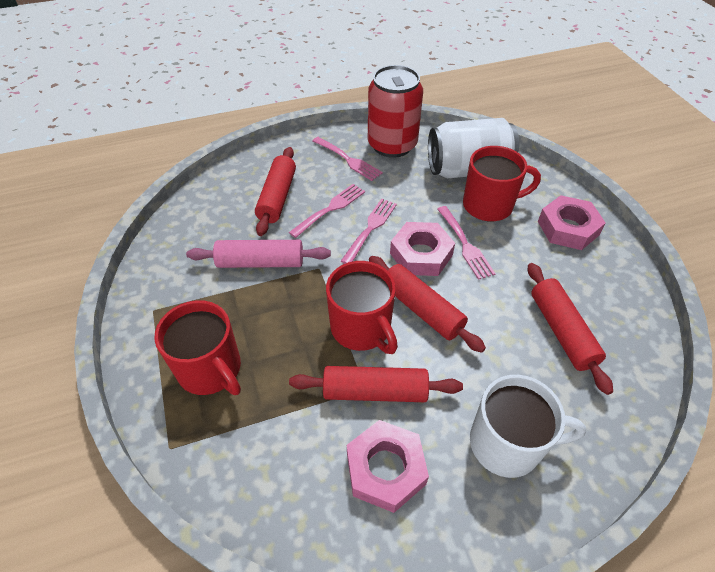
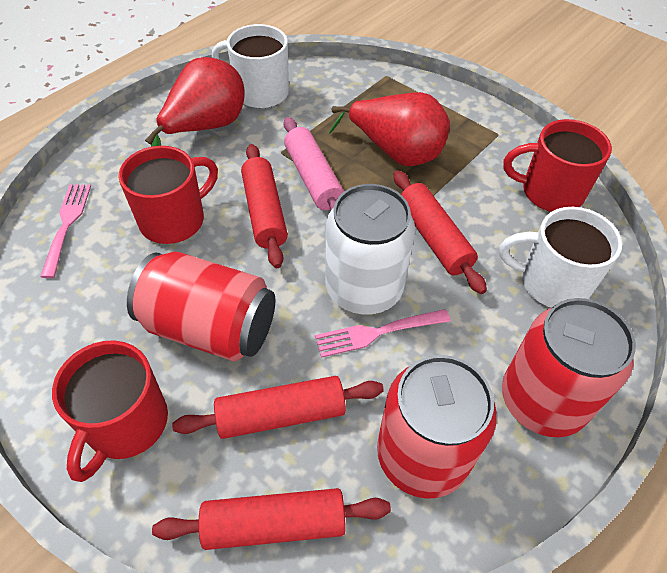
pink fork: 4 -> 2
pink nut: 3 -> 0
red can: 1 -> 3
red pear: 0 -> 2
white mug: 1 -> 2

